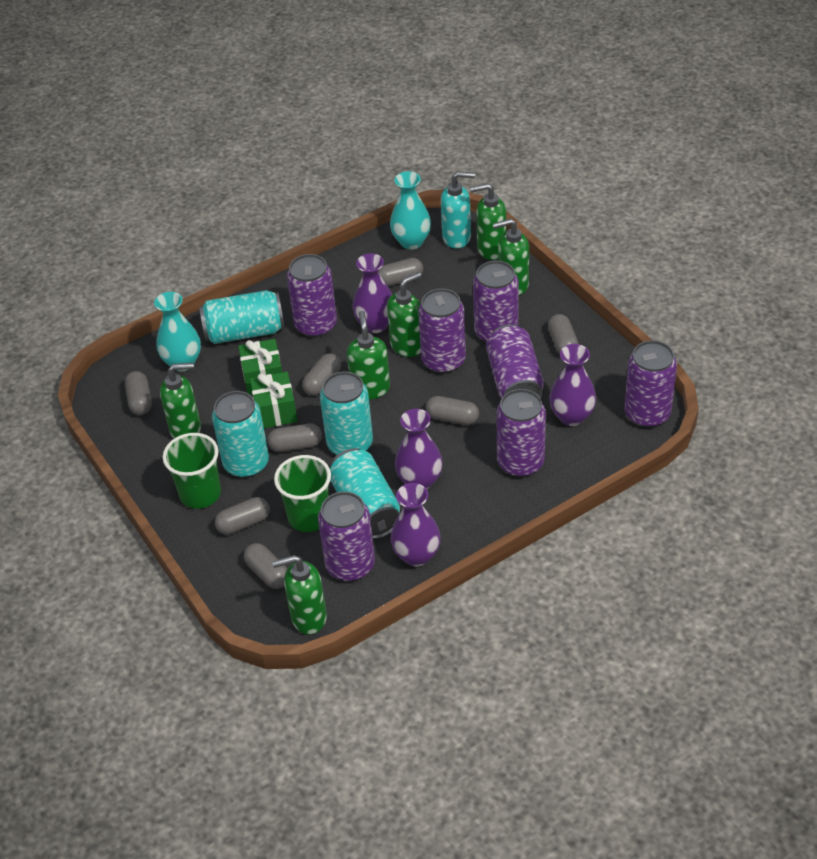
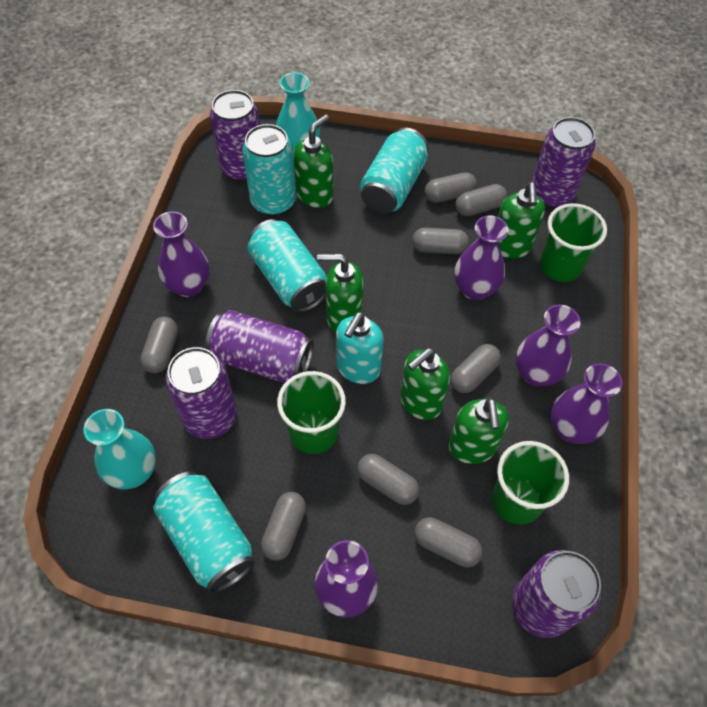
green cup: 2 -> 3
green gift: 2 -> 0
green soap dispenser: 6 -> 5
purple can: 7 -> 5
purple vase: 4 -> 5

